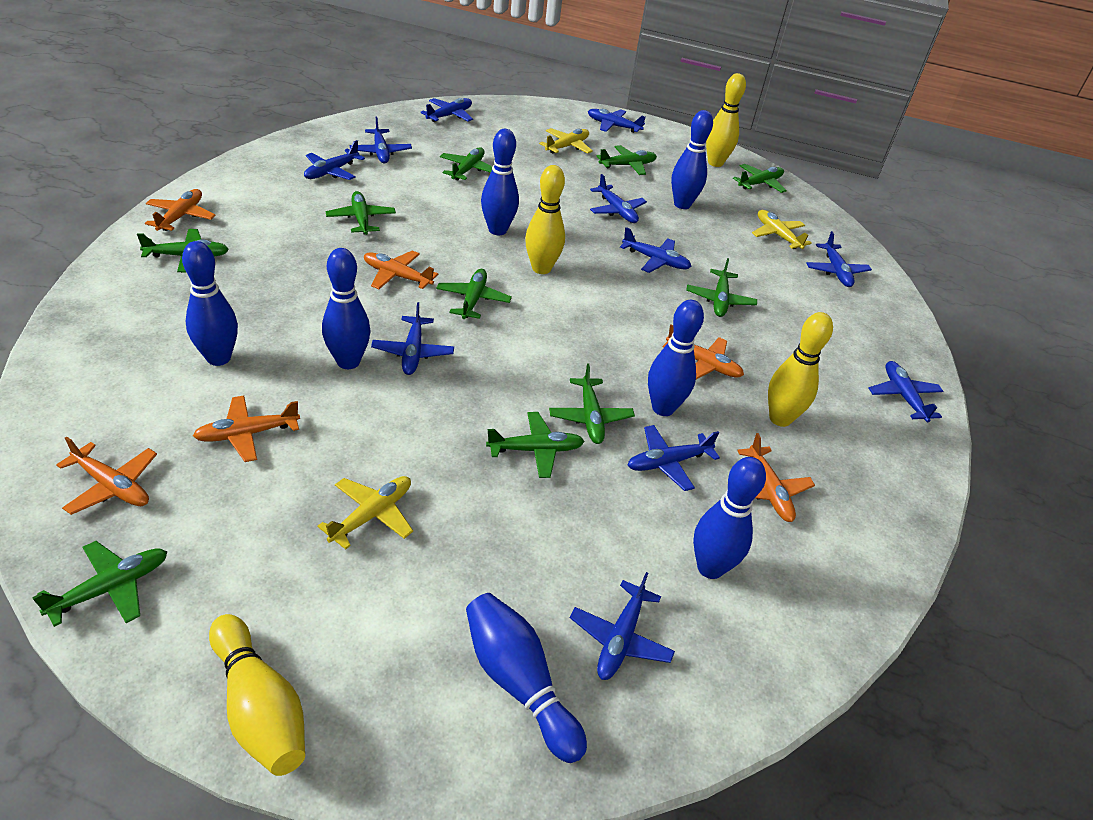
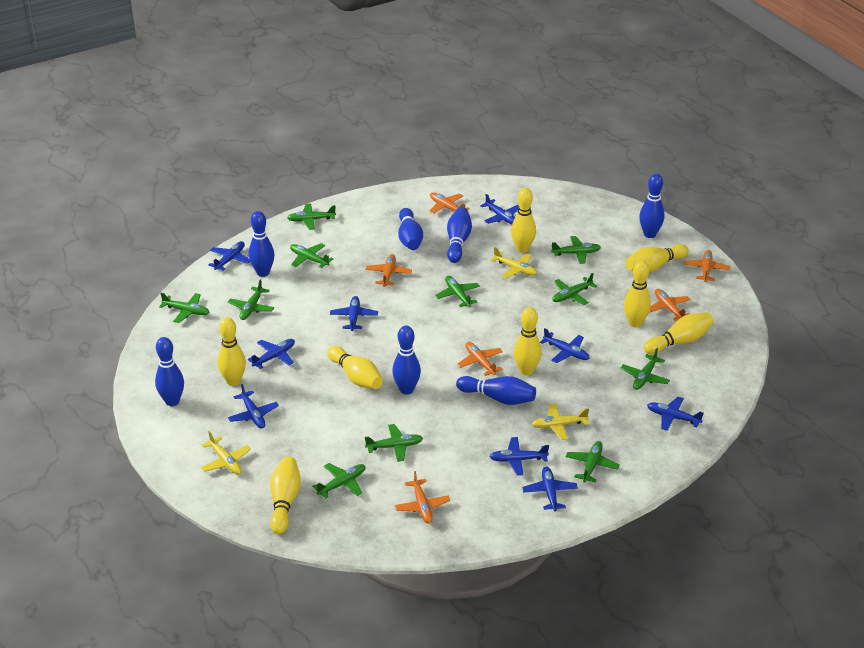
blue plane: 11 -> 9
green plane: 10 -> 11
yellow bowling pin: 4 -> 8

